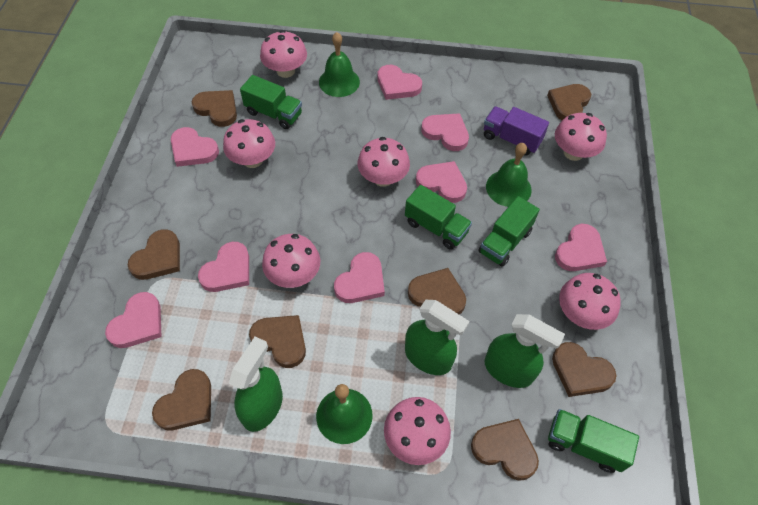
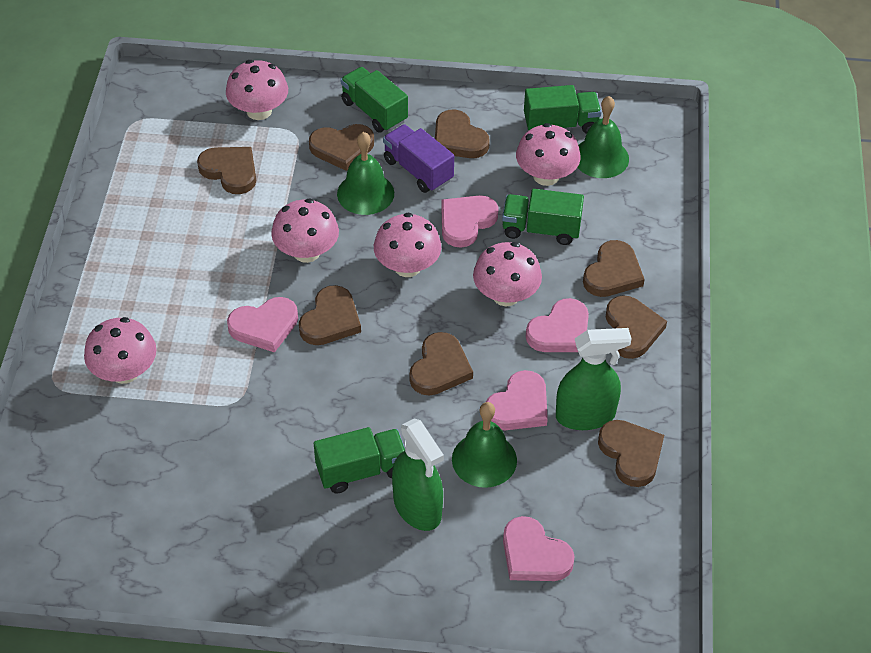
green spray bottle: 3 -> 2
pink heart: 8 -> 5
pink mushroom: 7 -> 6

